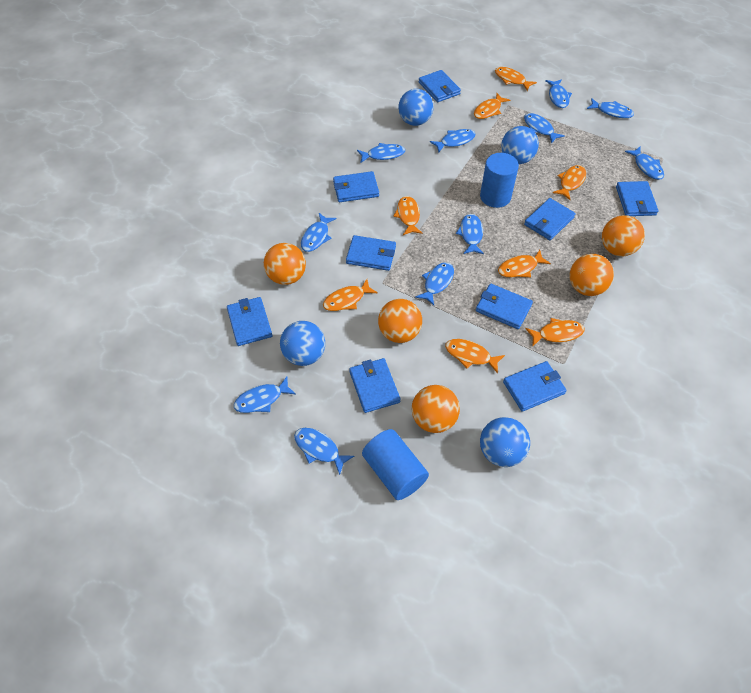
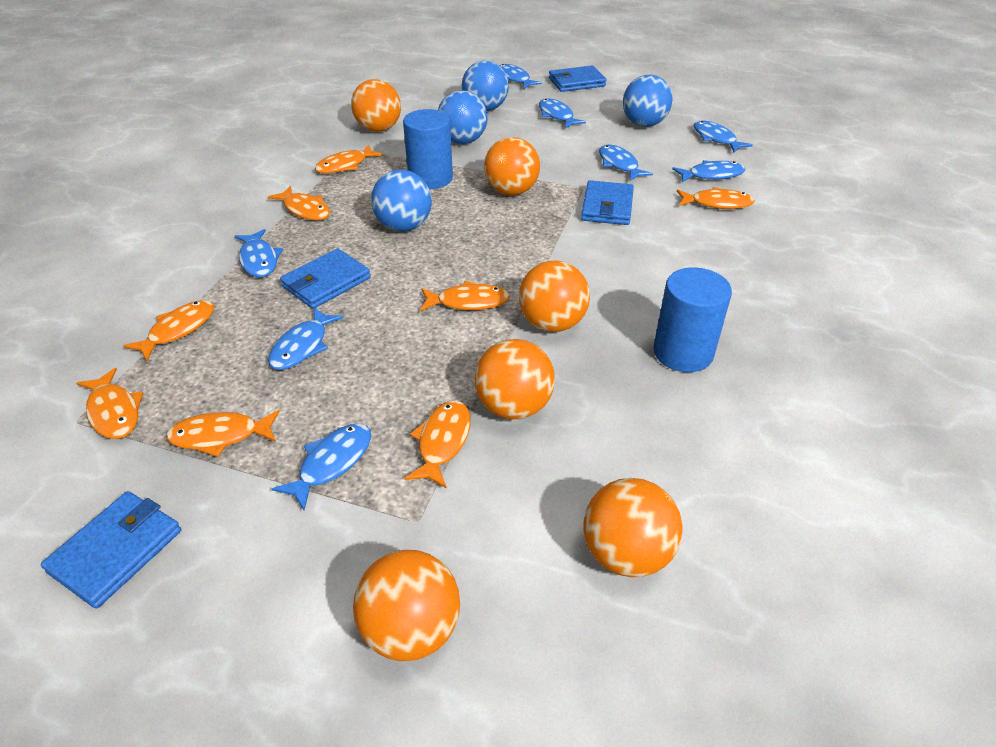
blue fish: 11 -> 8
blue wallet: 9 -> 4
orange ball: 5 -> 6

